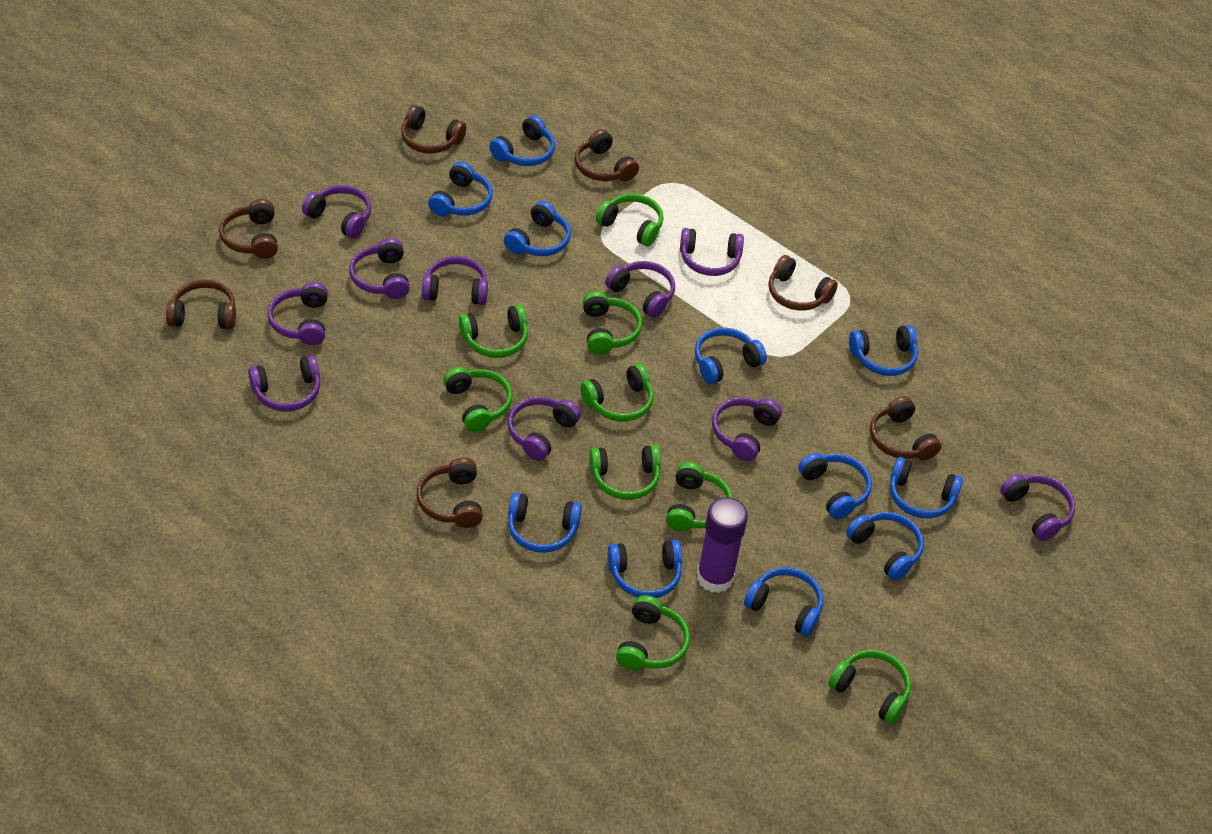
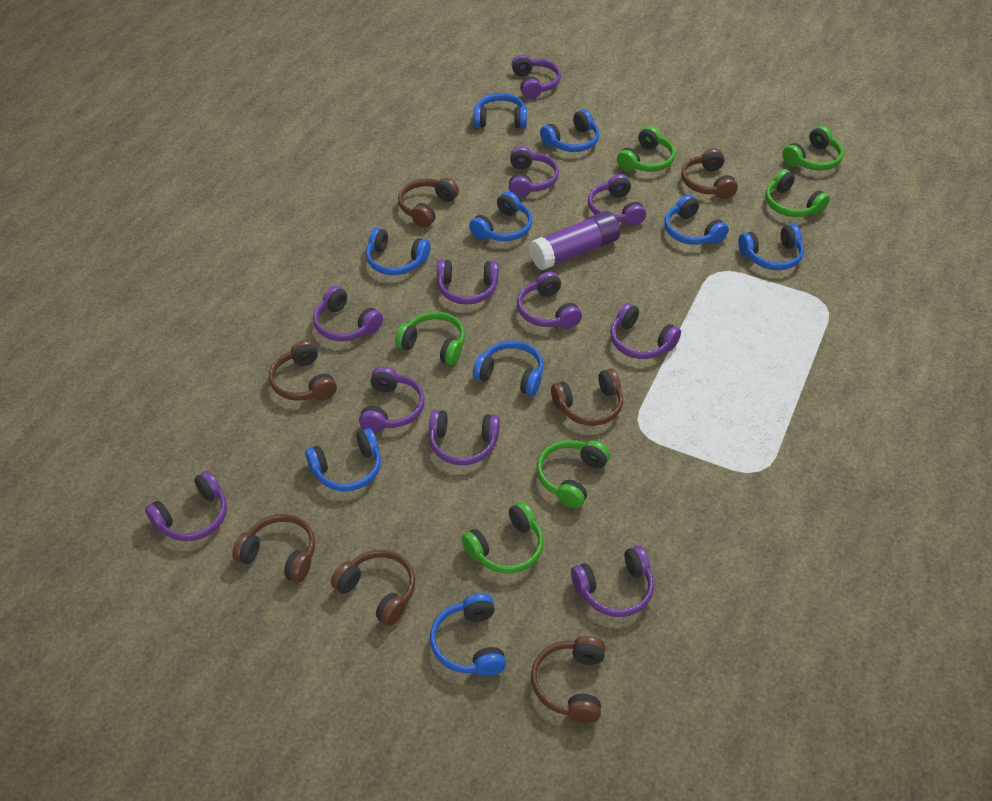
blue headphones: 11 -> 9
green headphones: 9 -> 6
purple headphones: 10 -> 11

